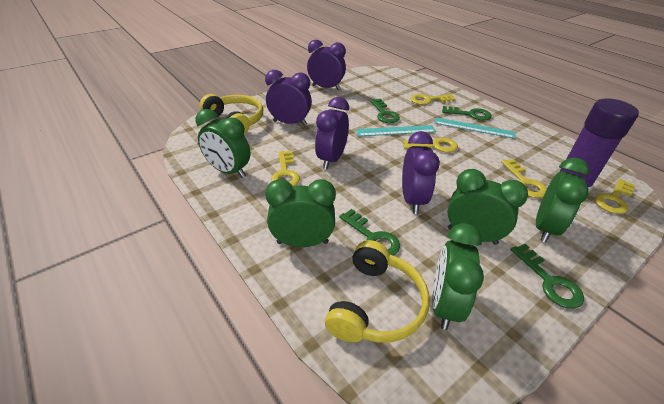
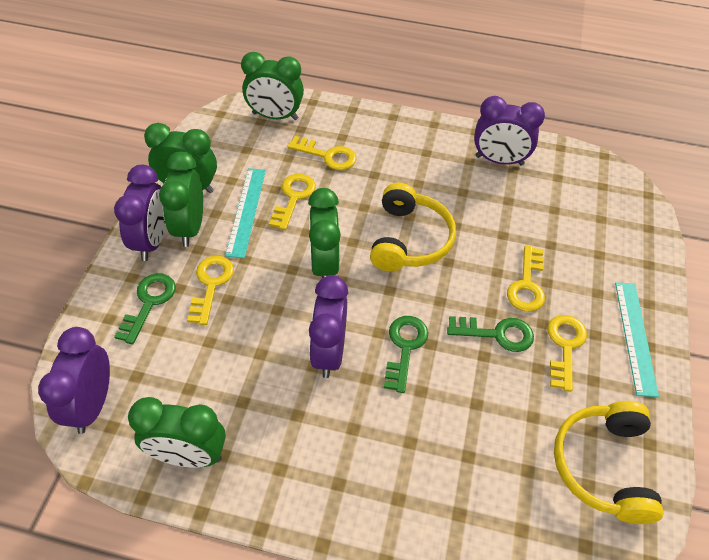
green key: 4 -> 3
purple glue stick: 1 -> 0

